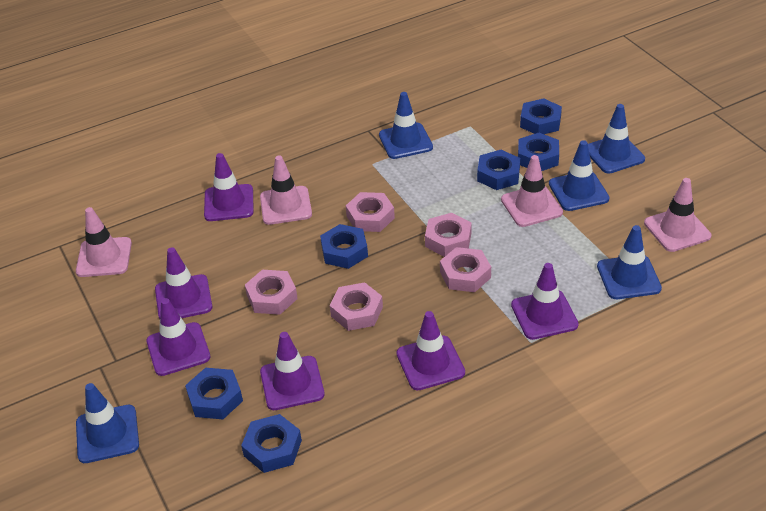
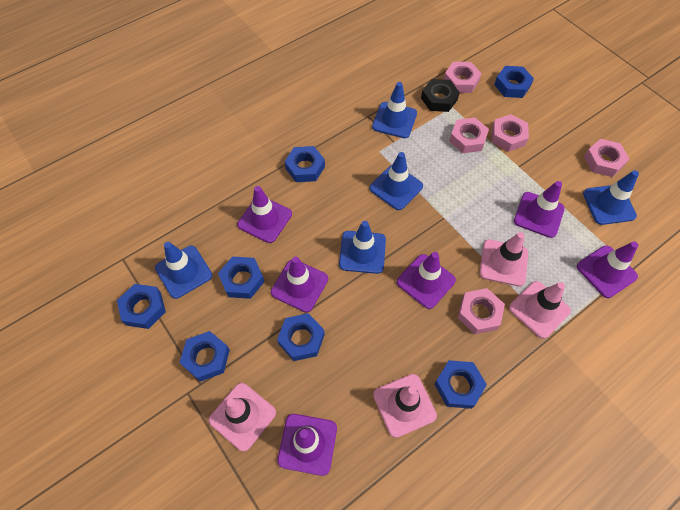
black nut: 0 -> 1
blue nut: 6 -> 7

